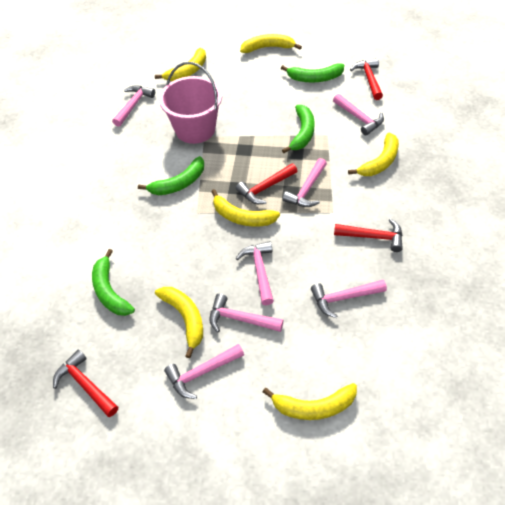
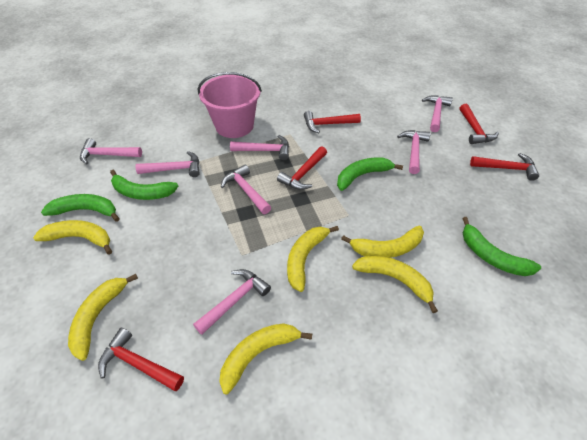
red hammer: 4 -> 5

